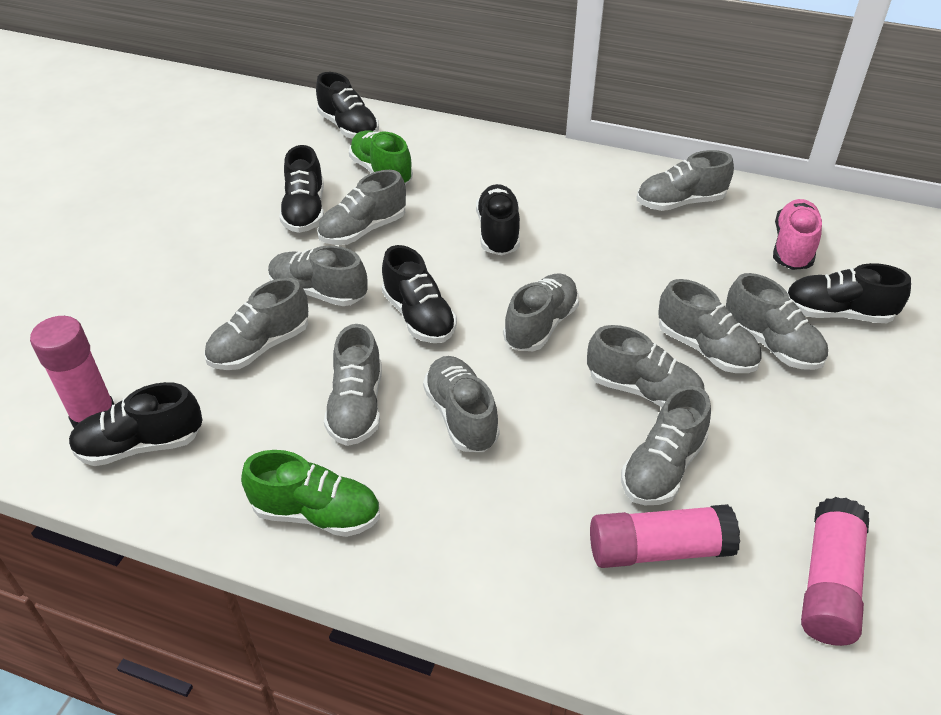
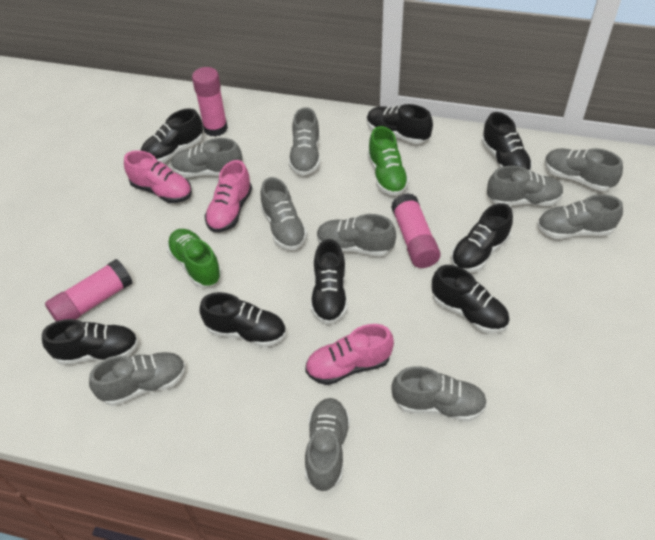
black shoe: 6 -> 8
grey shoe: 11 -> 10
pink shoe: 1 -> 3

